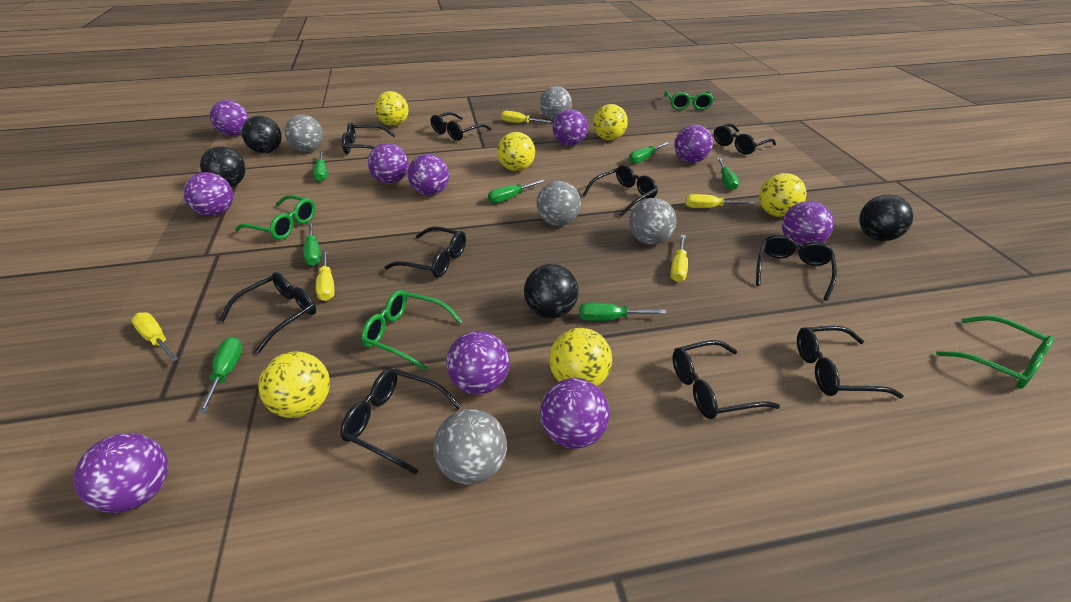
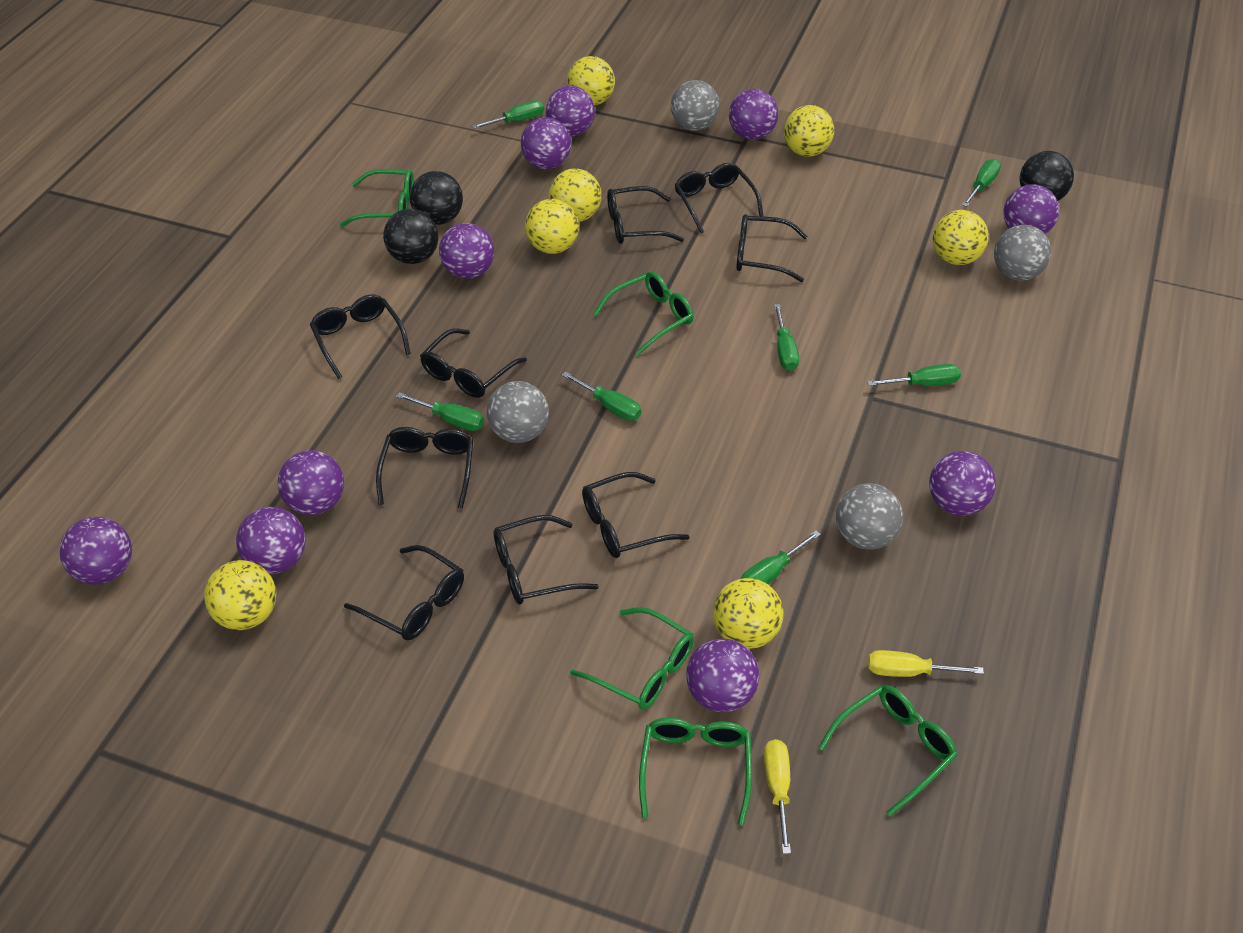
black ball: 4 -> 3
black glasses: 10 -> 9
green glasses: 4 -> 5
grey ball: 5 -> 4
yellow ball: 6 -> 7
yellow screwdriver: 5 -> 2

